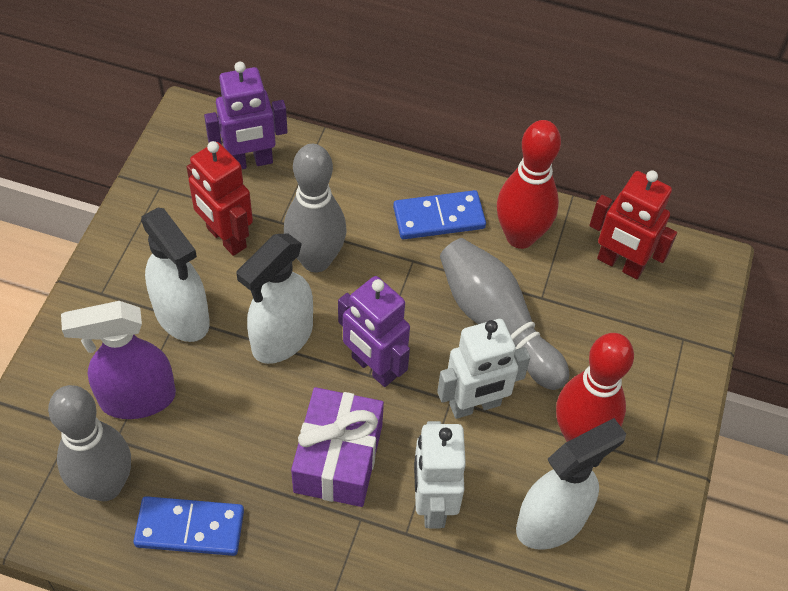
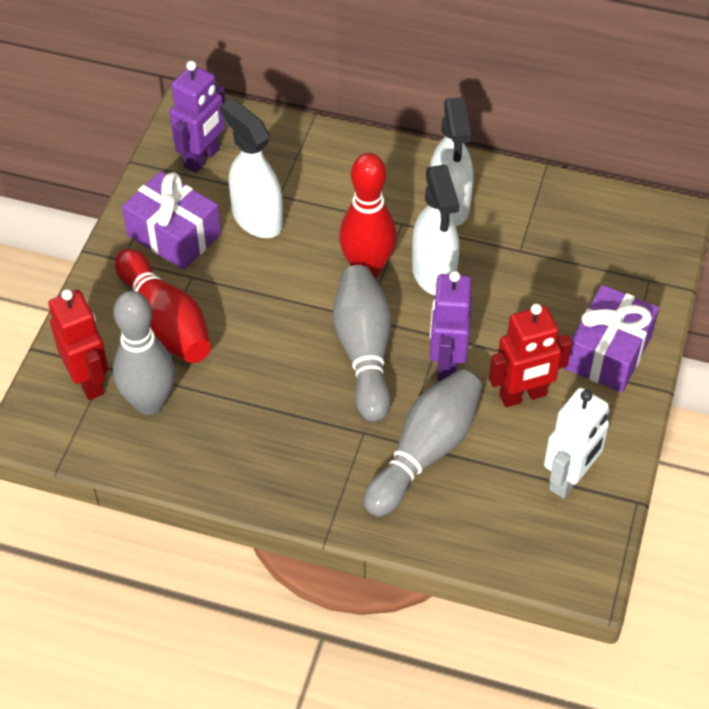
blue domino: 2 -> 0
purple gift: 1 -> 2
purple spray bottle: 1 -> 0
white robot: 2 -> 1

